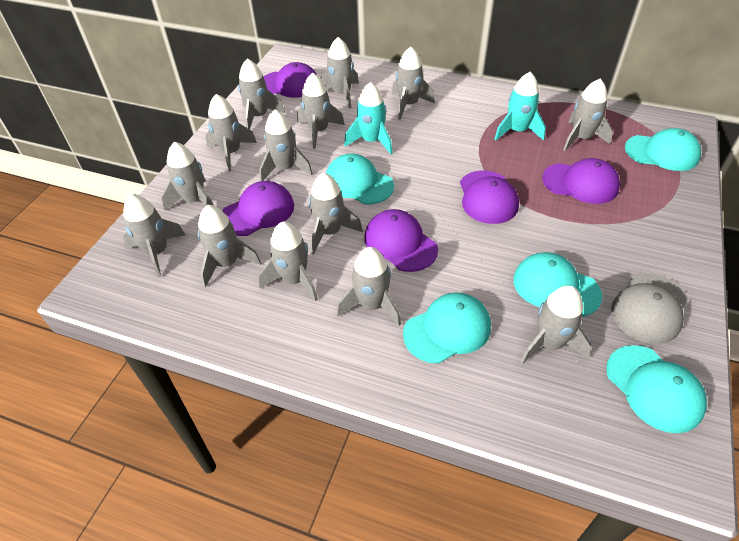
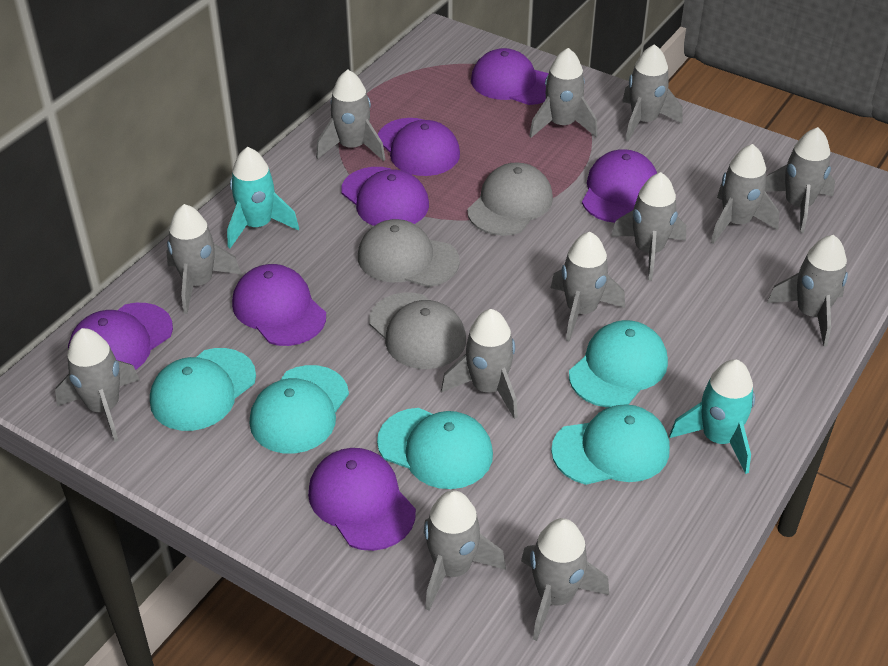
grey cap: 1 -> 3
grey rocket: 14 -> 13
purple cap: 5 -> 7

